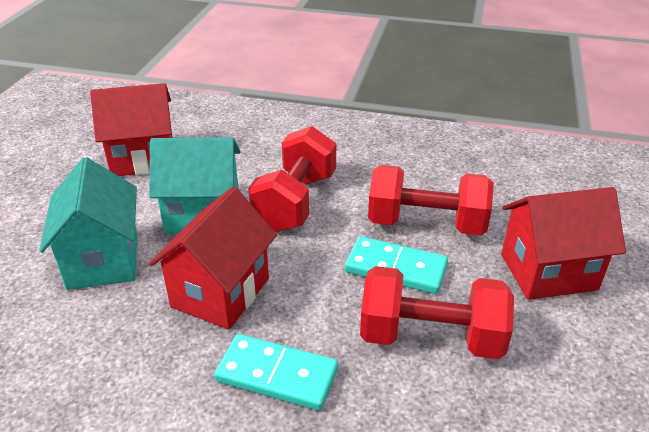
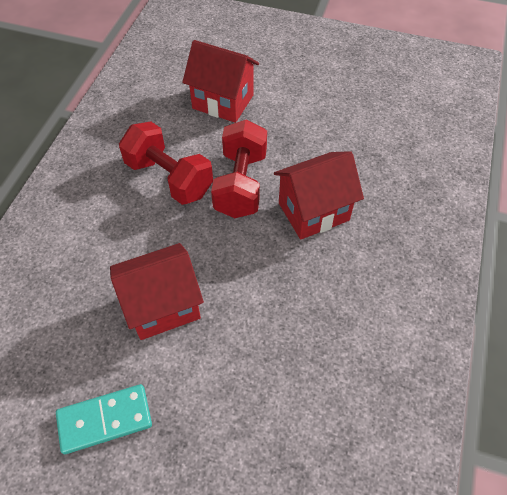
red dumbbell: 3 -> 2
turquoise domino: 2 -> 1
turquoise house: 2 -> 0

